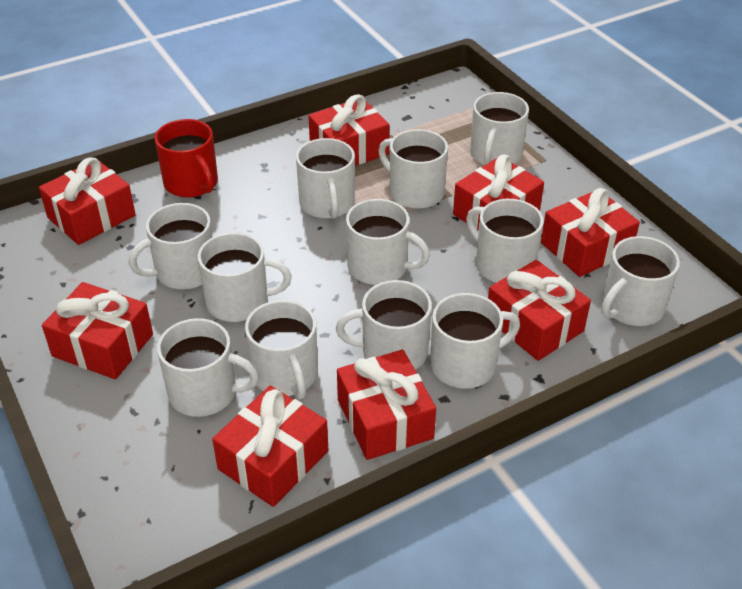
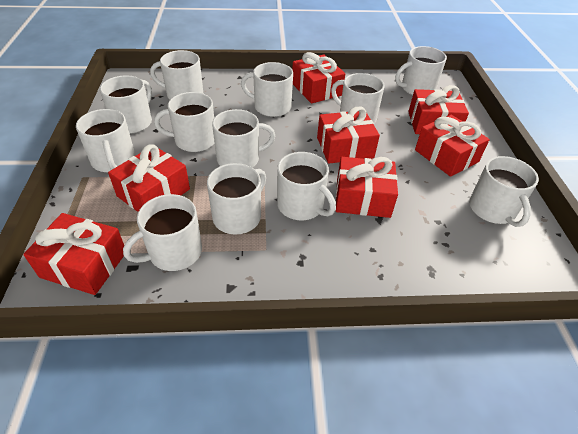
red gift: 8 -> 7
red mug: 1 -> 0

